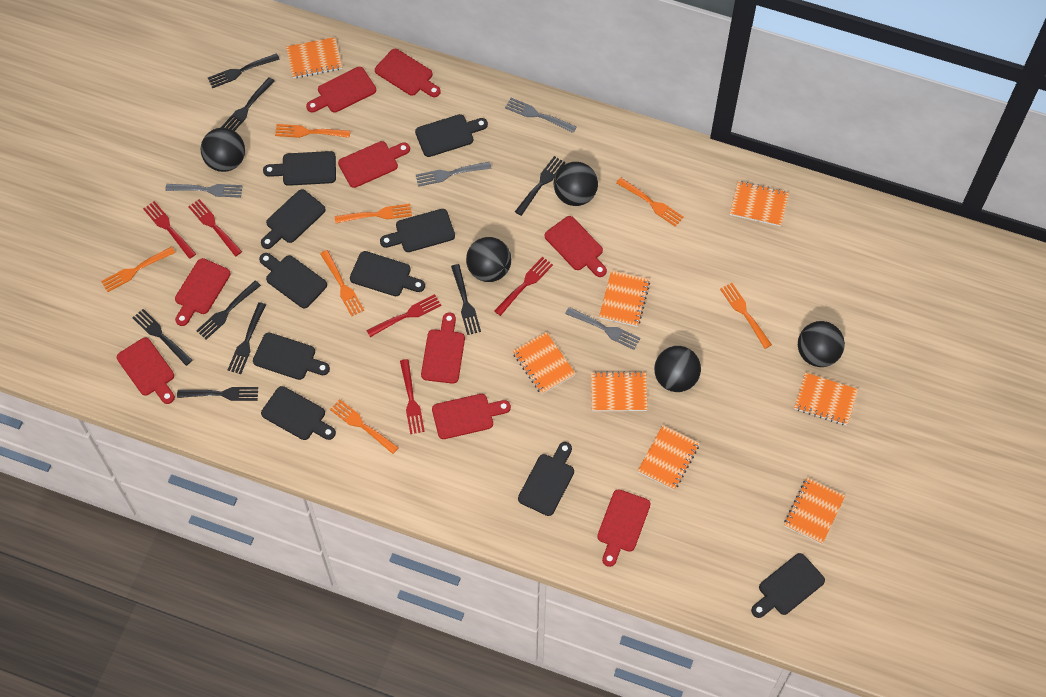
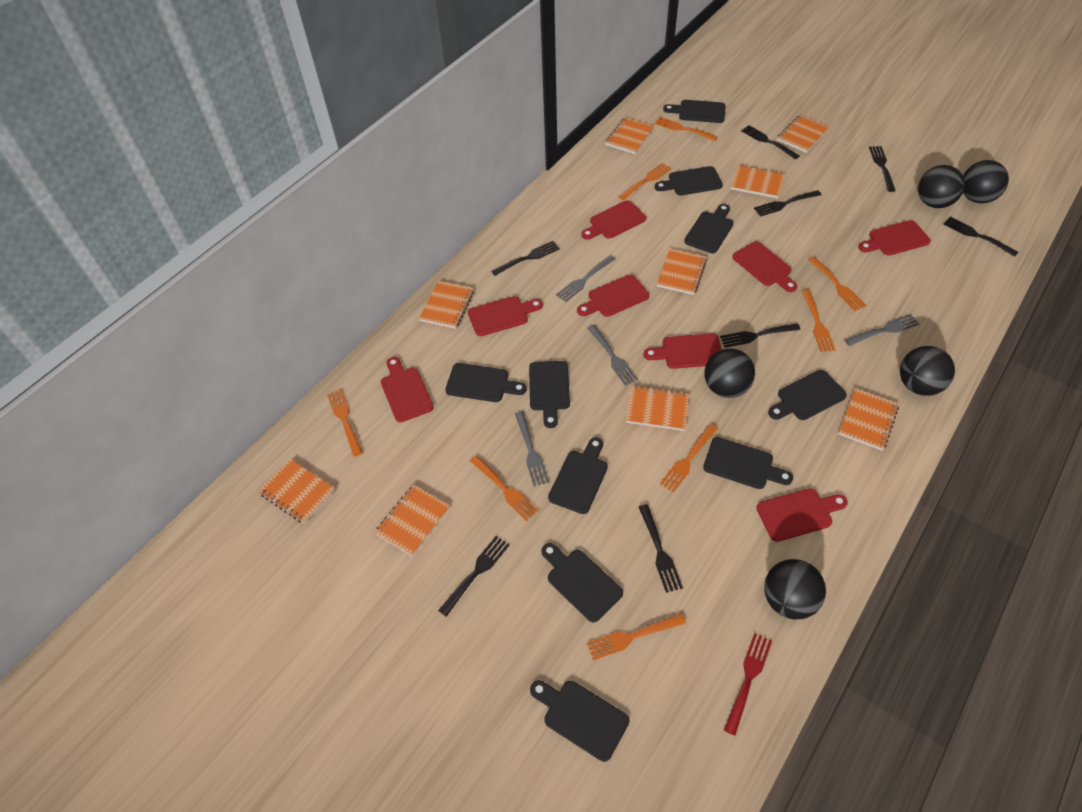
orange fork: 7 -> 8
orange notebook: 8 -> 9
red cutting board: 9 -> 8
red fork: 5 -> 1

